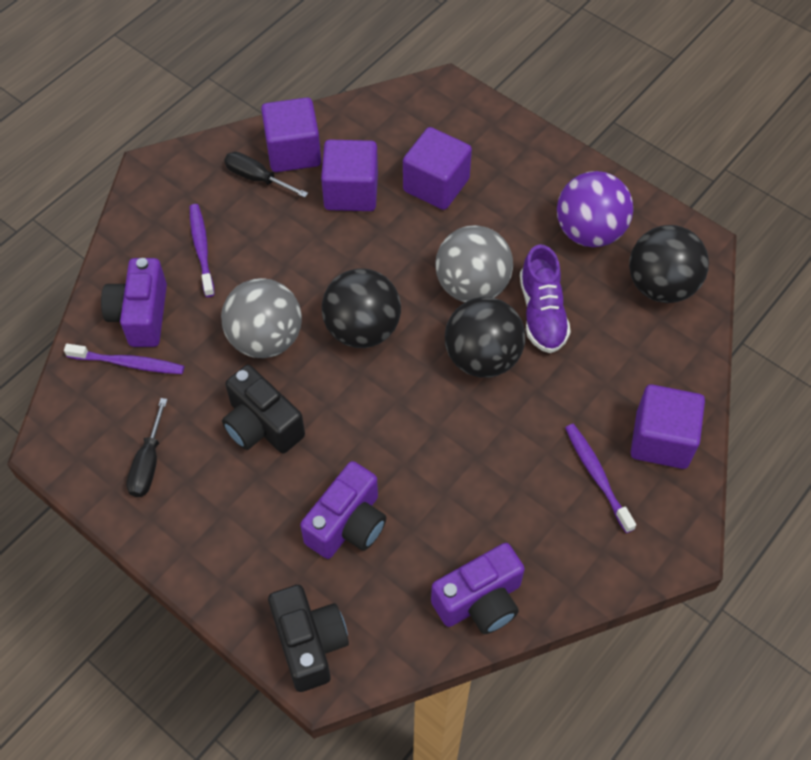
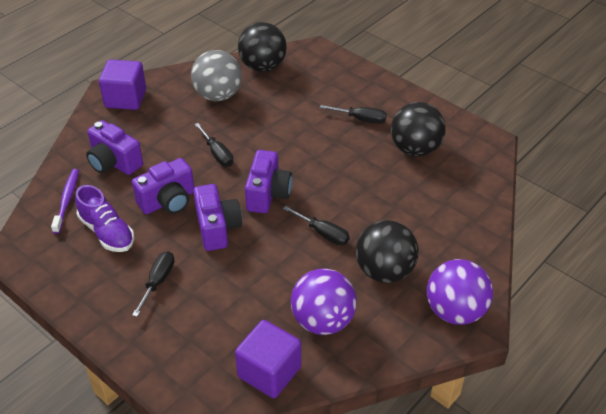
black camera: 2 -> 0
black screwdriver: 2 -> 4
grey ball: 2 -> 1
purple ball: 1 -> 2
purple camera: 3 -> 4
purple cube: 4 -> 2
purple toothbrush: 3 -> 1

